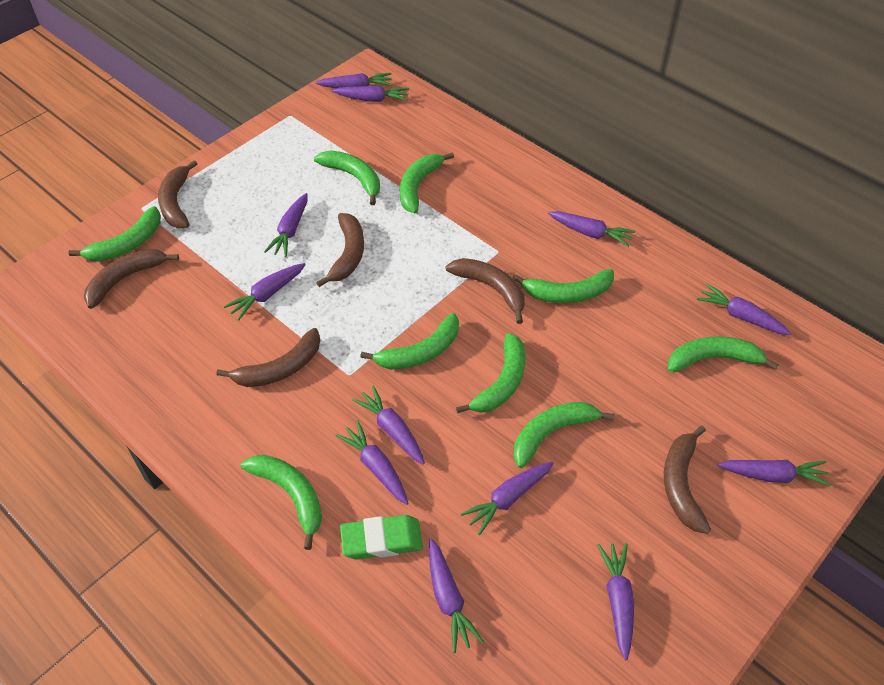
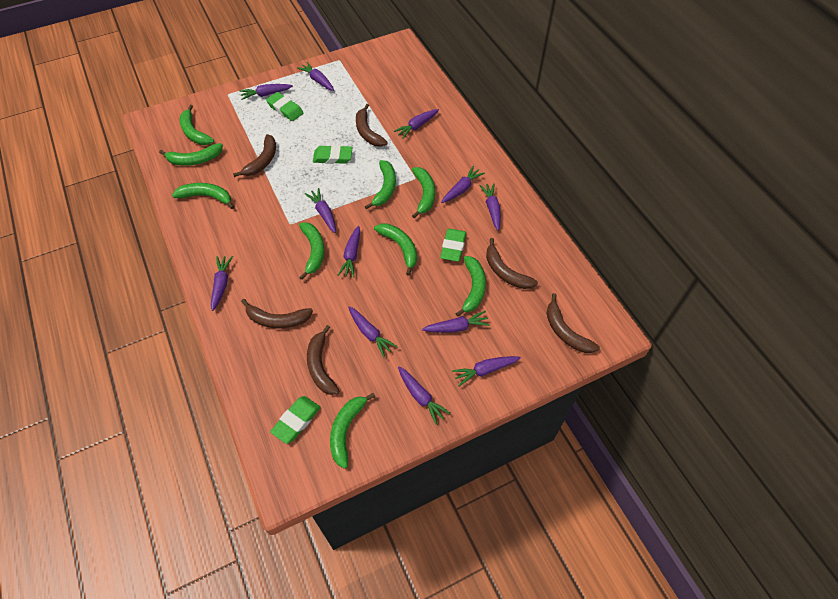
green eraser: 1 -> 4

